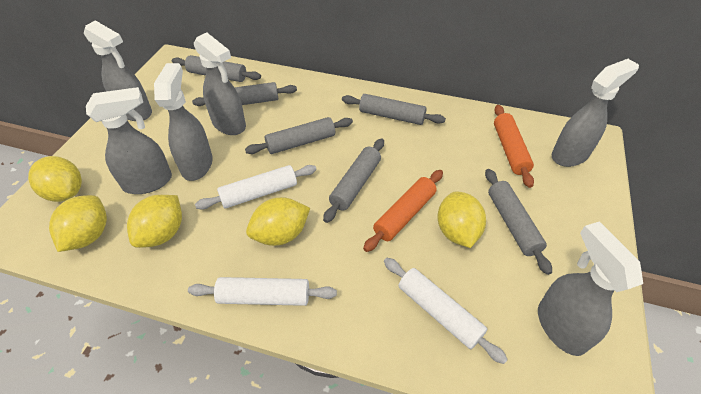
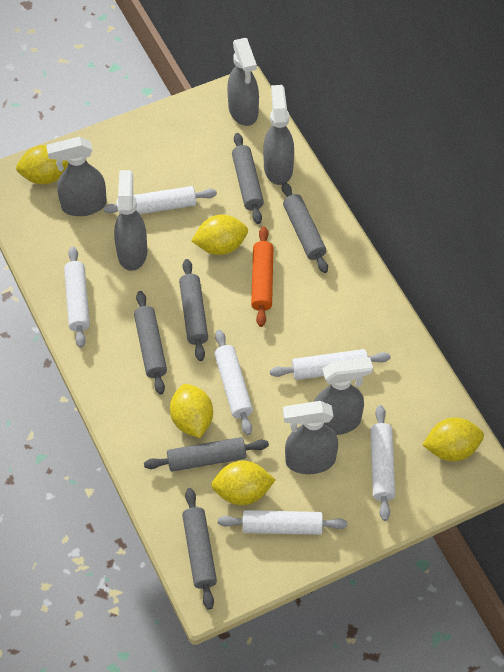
orange rolling pin: 2 -> 1
white rolling pin: 3 -> 6

